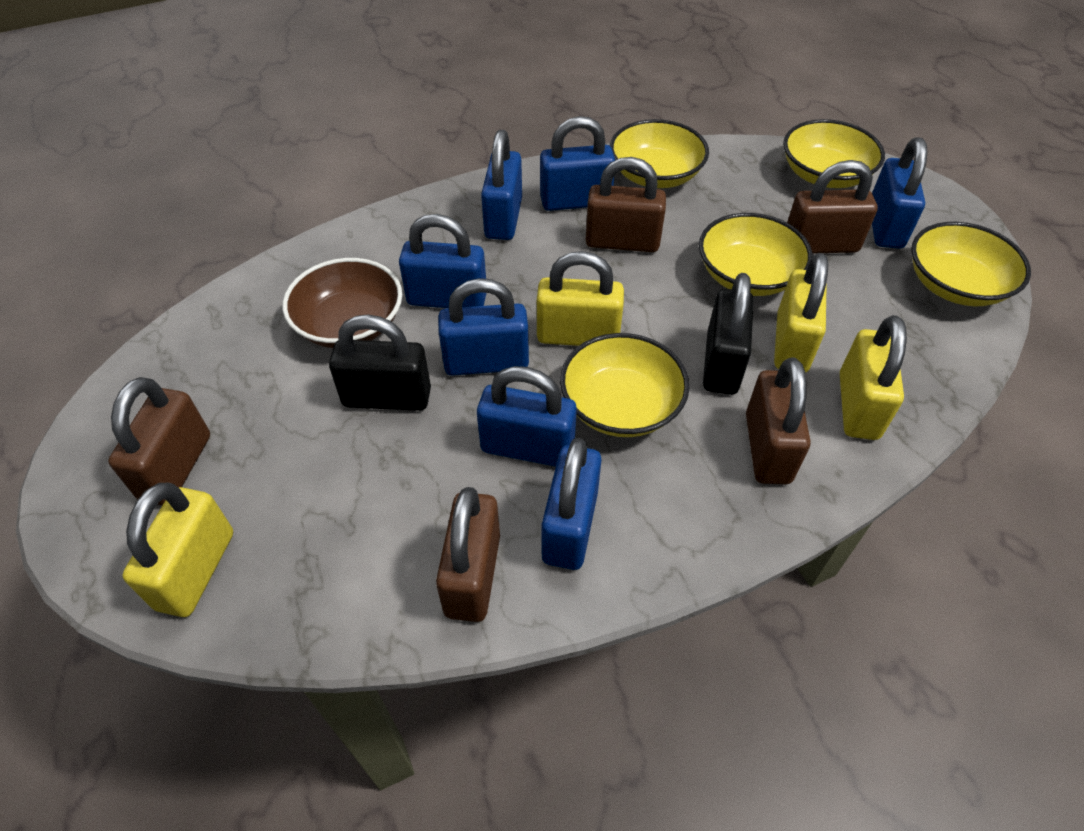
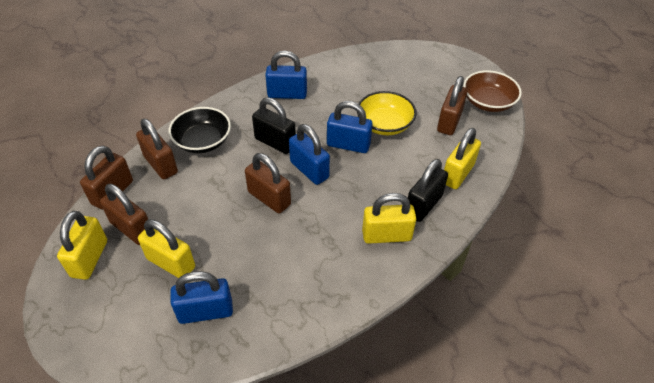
black bowl: 0 -> 1
blue padlock: 7 -> 4
yellow bowl: 5 -> 1

